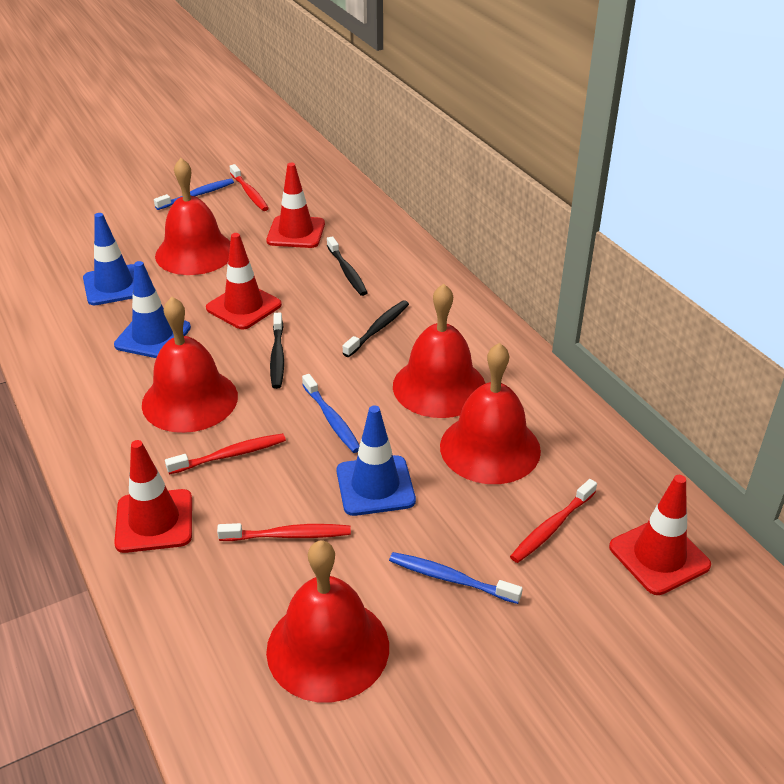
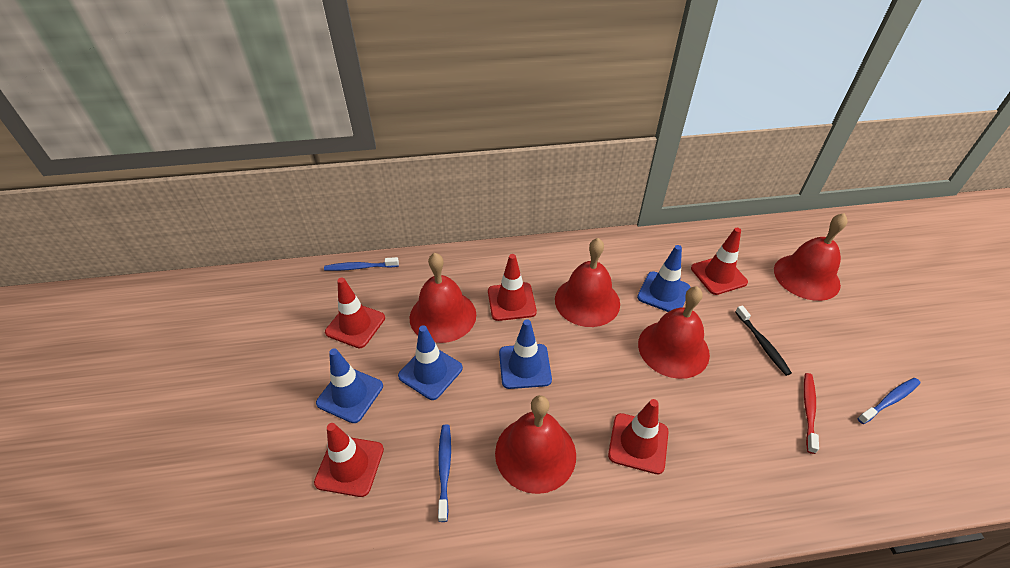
black toothbrush: 3 -> 1
blue traffic cone: 3 -> 4
red toothbrush: 4 -> 1
red traffic cone: 4 -> 5

